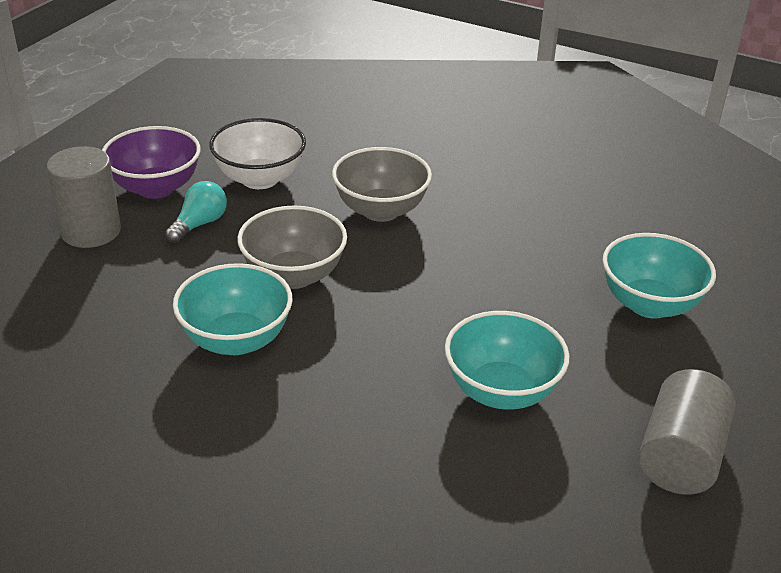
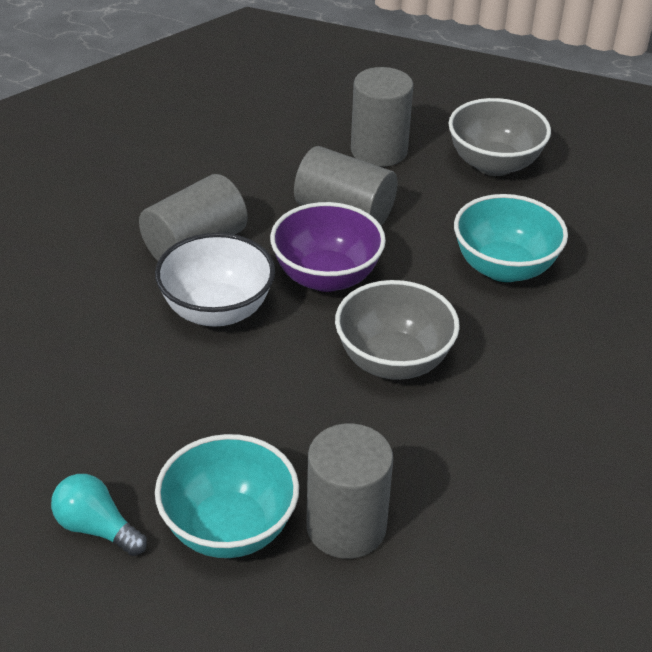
grey cylinder: 2 -> 4
turquoise bowl: 3 -> 2

